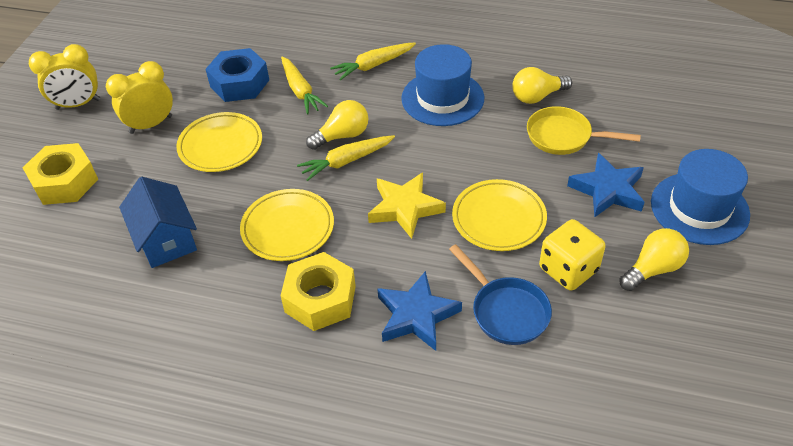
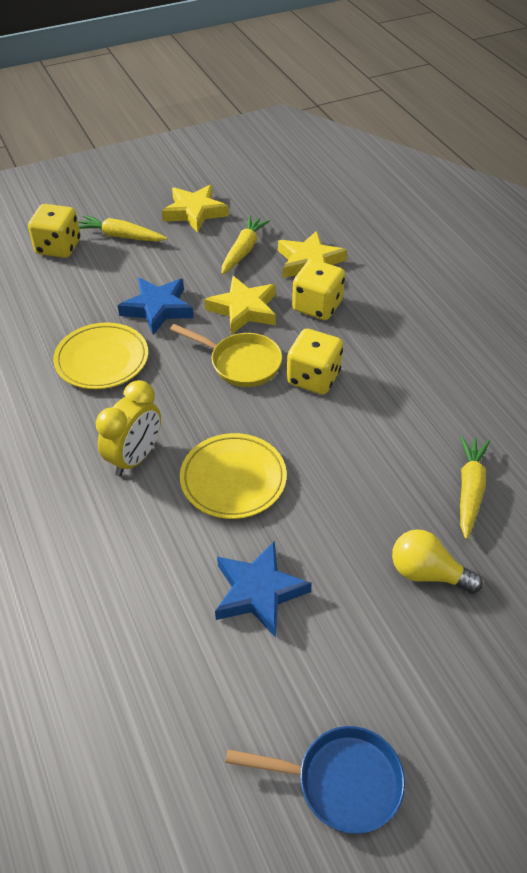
blue hat: 2 -> 0
blue house: 1 -> 0
blue nut: 1 -> 0
yellow clock: 2 -> 1
yellow dice: 1 -> 3
yellow light bulb: 3 -> 1
yellow nut: 2 -> 0
yellow plate: 3 -> 2
yellow star: 1 -> 3

